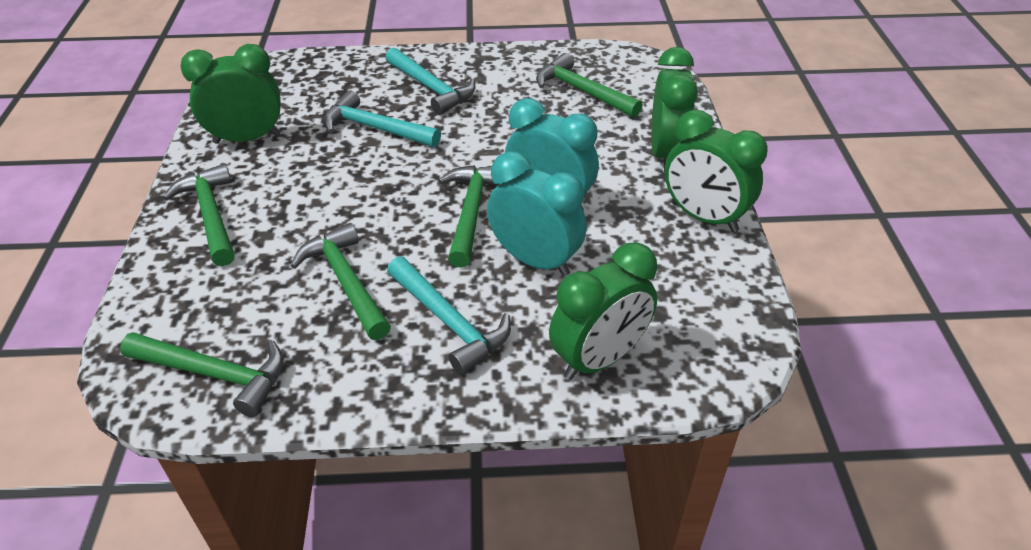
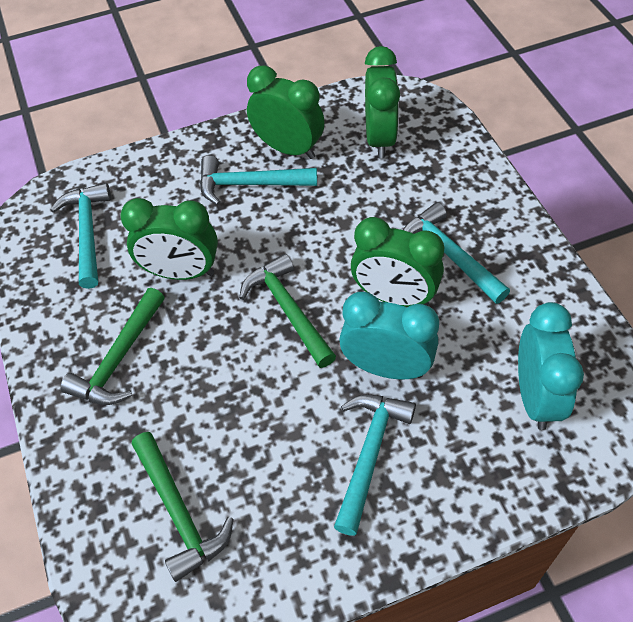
green hammer: 5 -> 3
turquoise hammer: 3 -> 4

